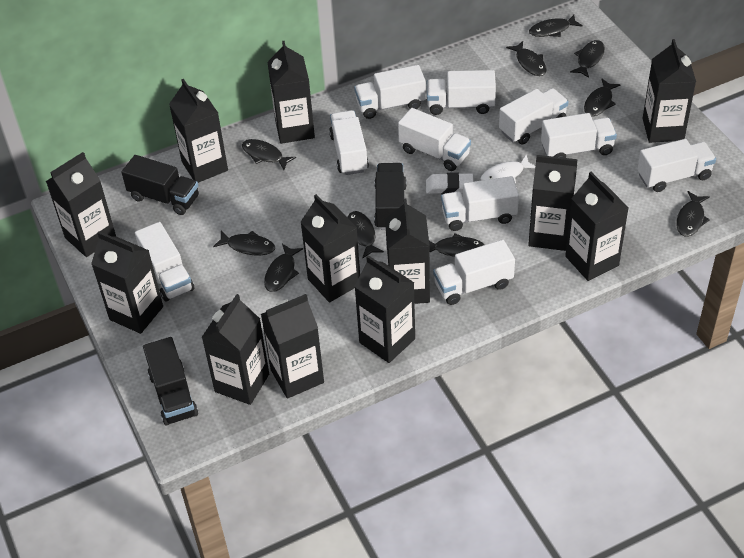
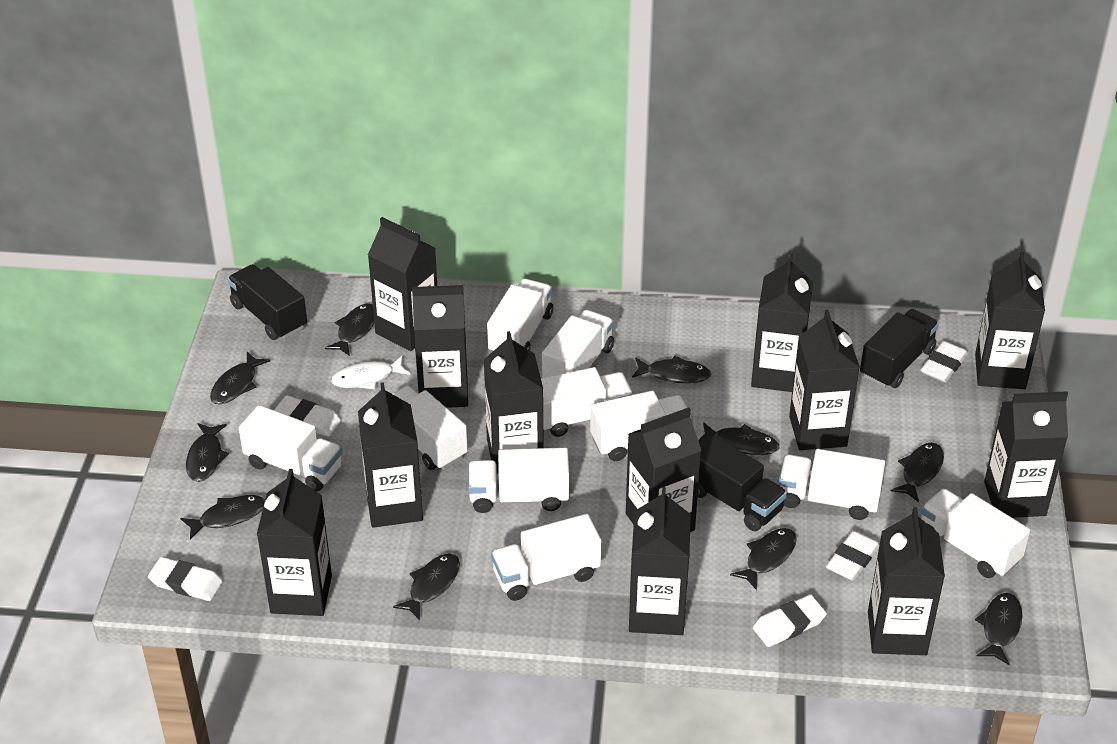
white eraser: 1 -> 5

